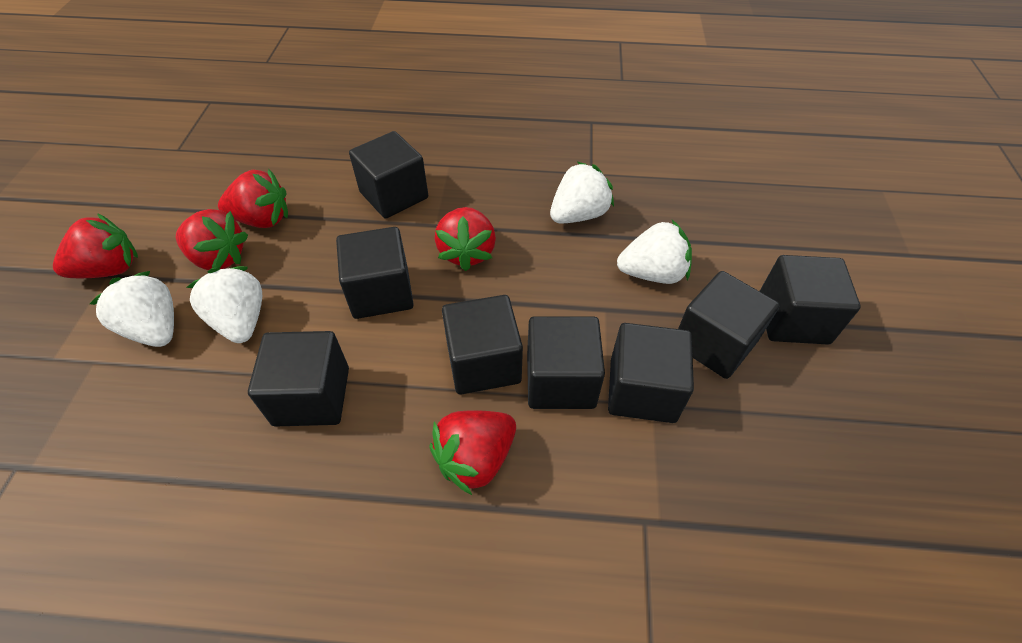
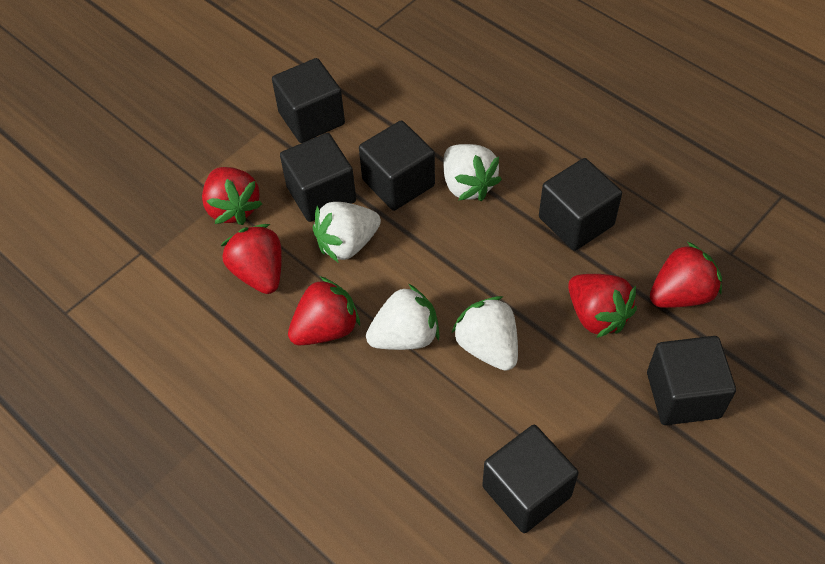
black cube: 8 -> 6

